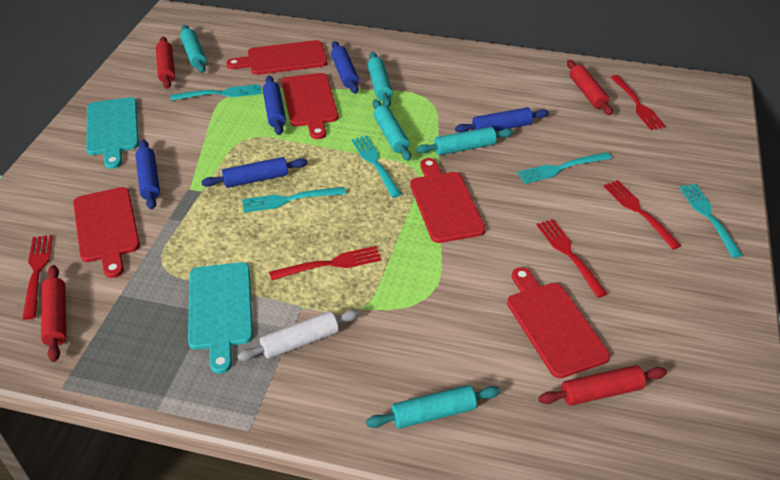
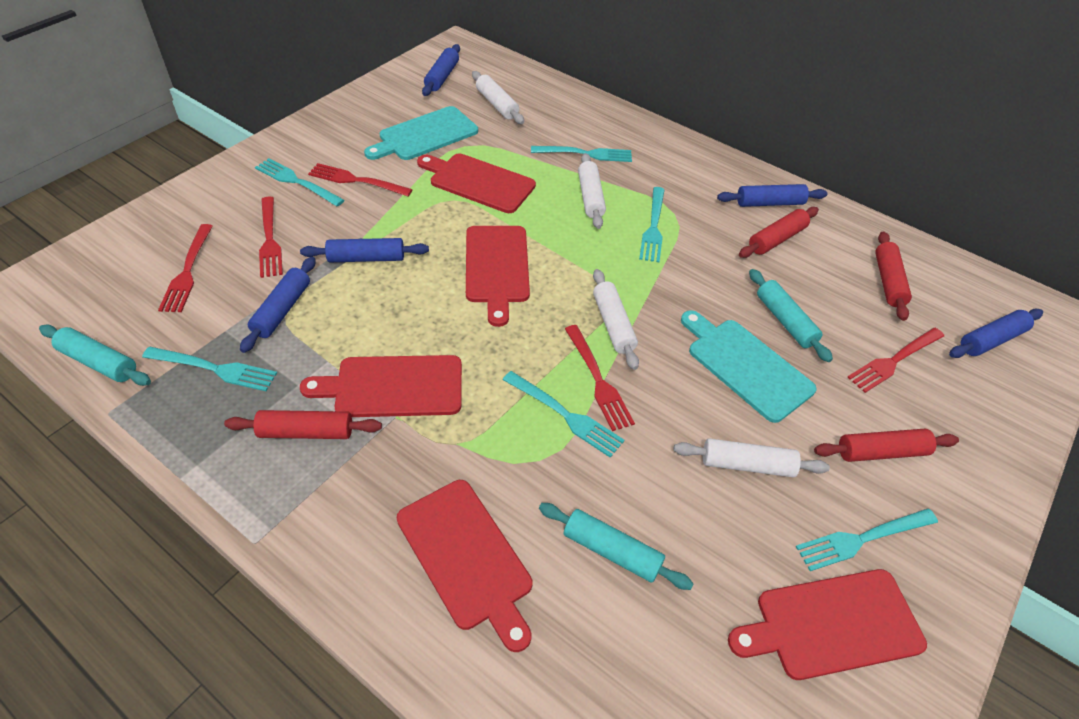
turquoise fork: 5 -> 6
turquoise rolling pin: 5 -> 3
white rolling pin: 1 -> 4

